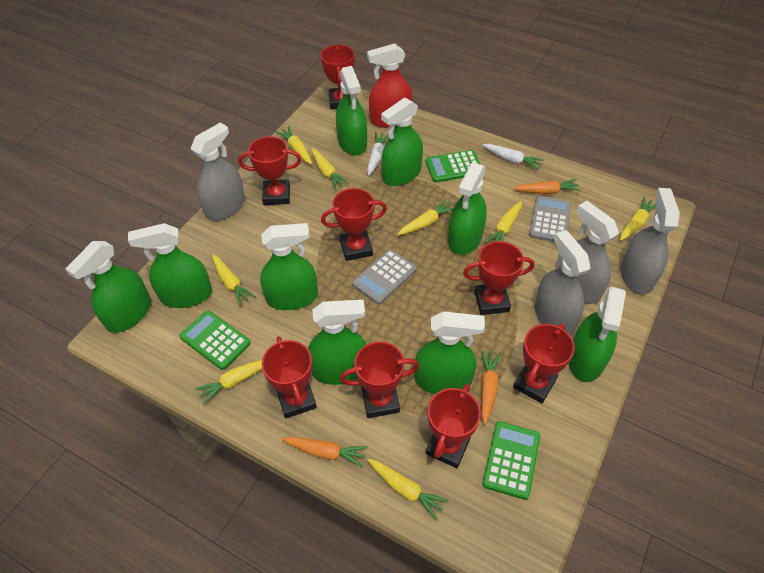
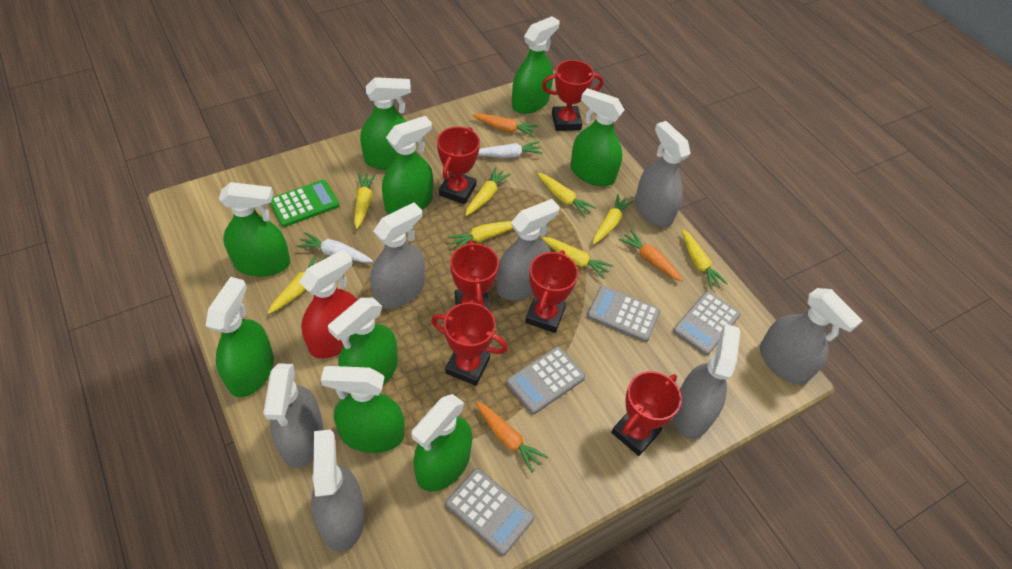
green calculator: 3 -> 1
grey calculator: 2 -> 4
grey spray bottle: 4 -> 7
red trophy: 8 -> 6

